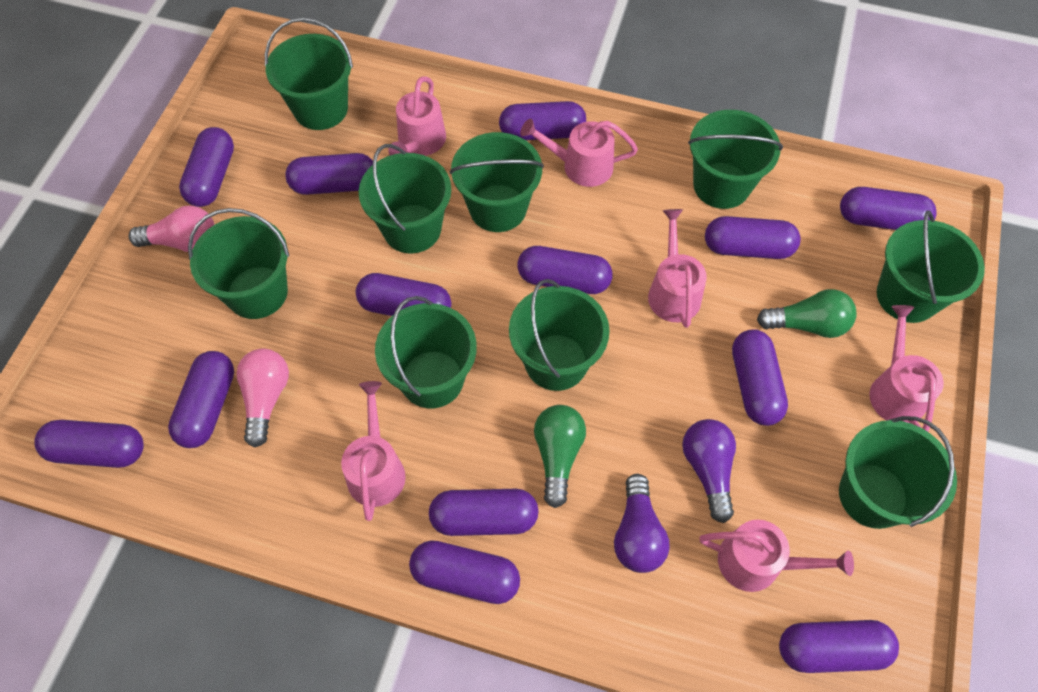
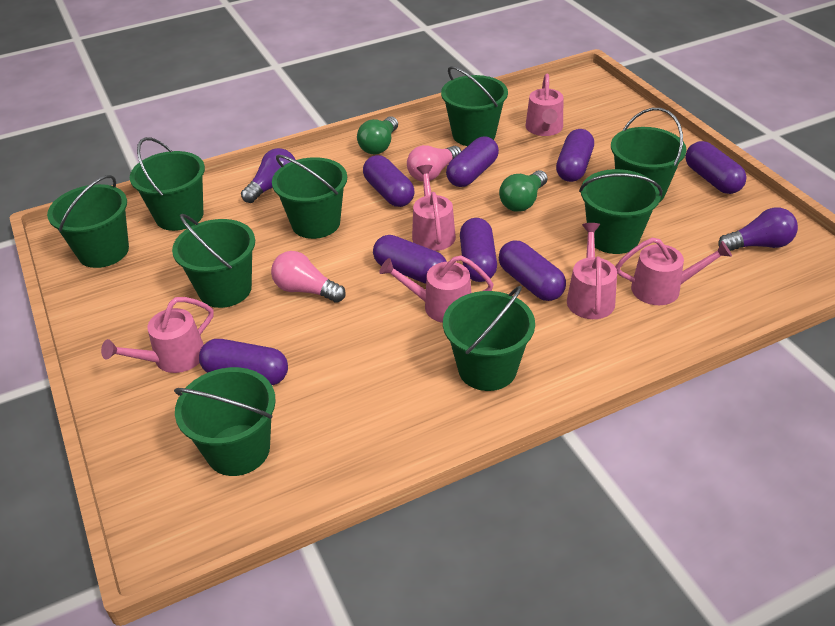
purple capsule: 13 -> 8

